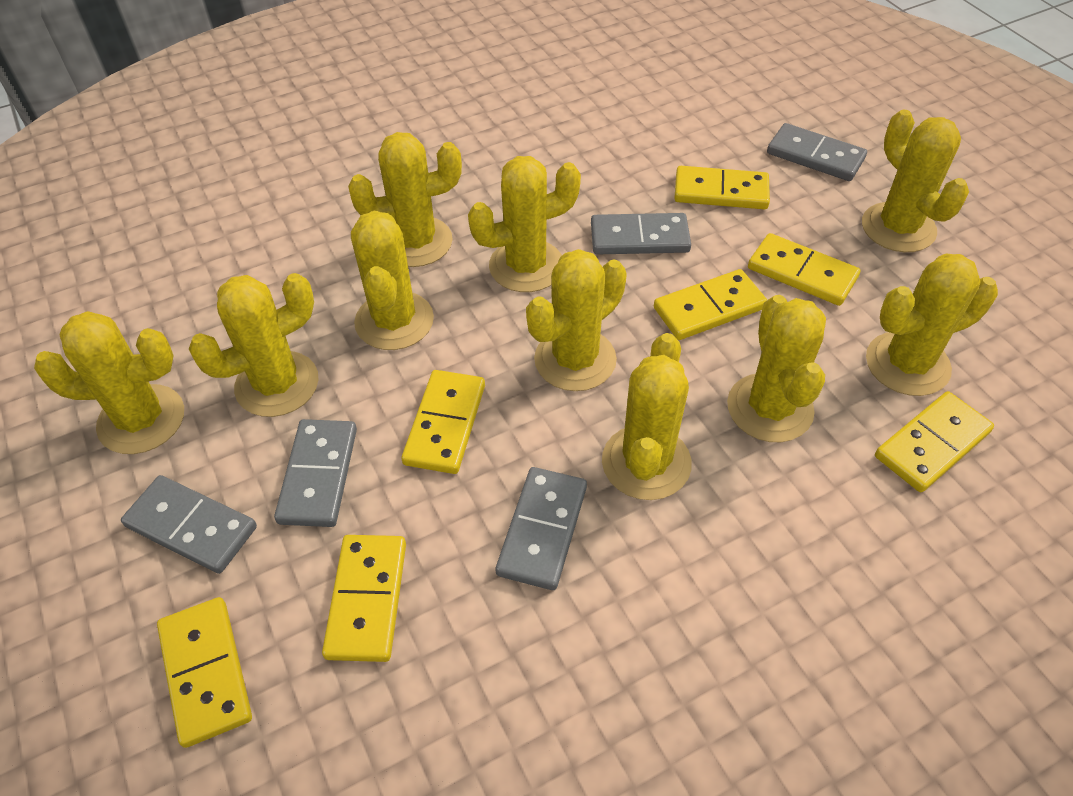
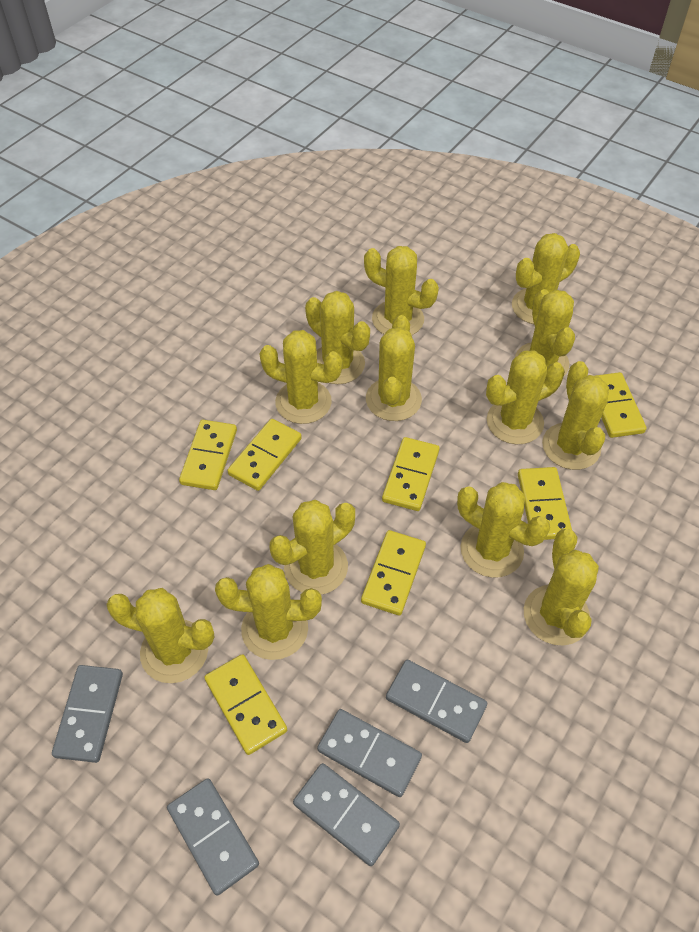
yellow cactus: 10 -> 13

